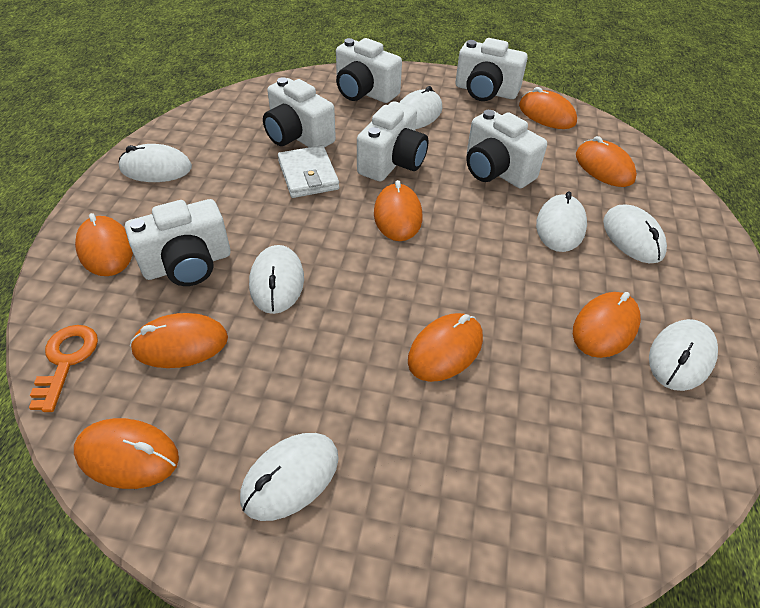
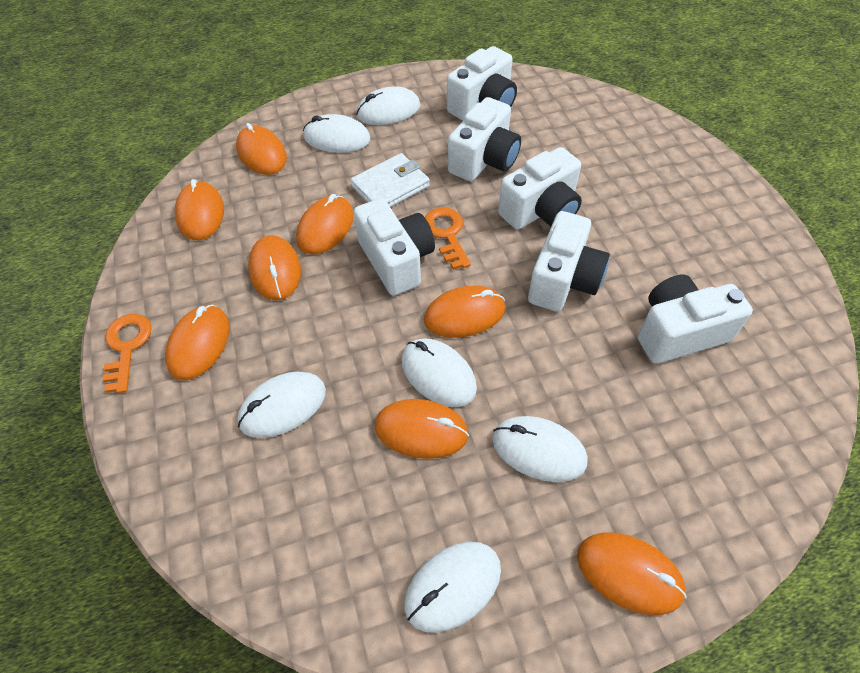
orange key: 1 -> 2
white mouse: 7 -> 6

